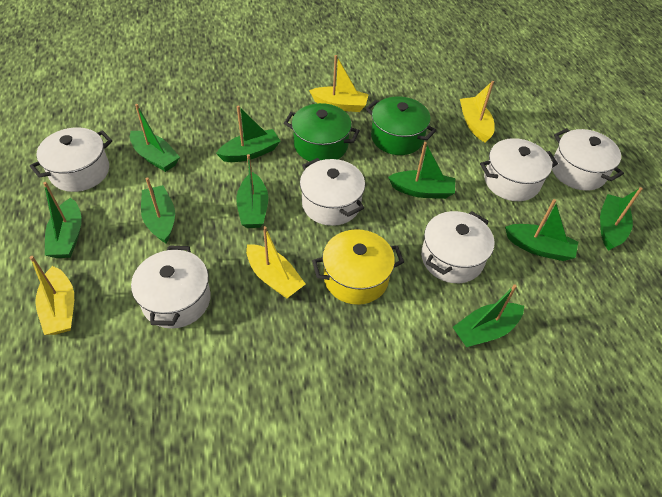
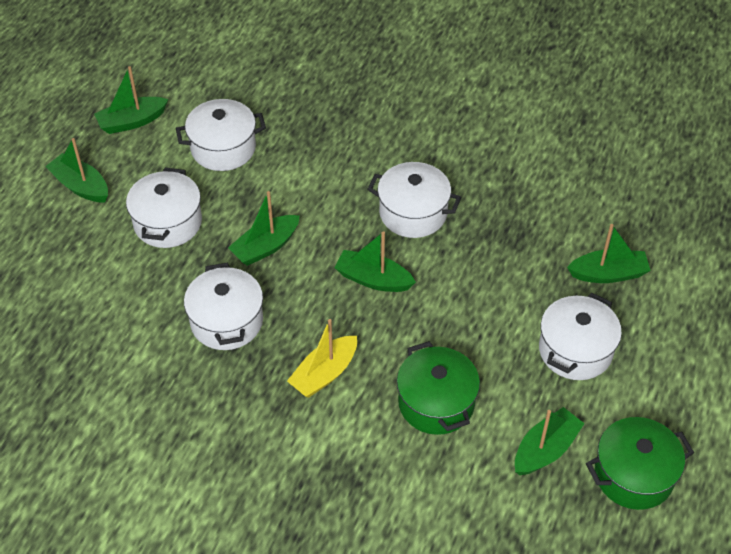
green boat: 9 -> 6
white pot: 6 -> 5
yellow boat: 4 -> 1
yellow pot: 1 -> 0

